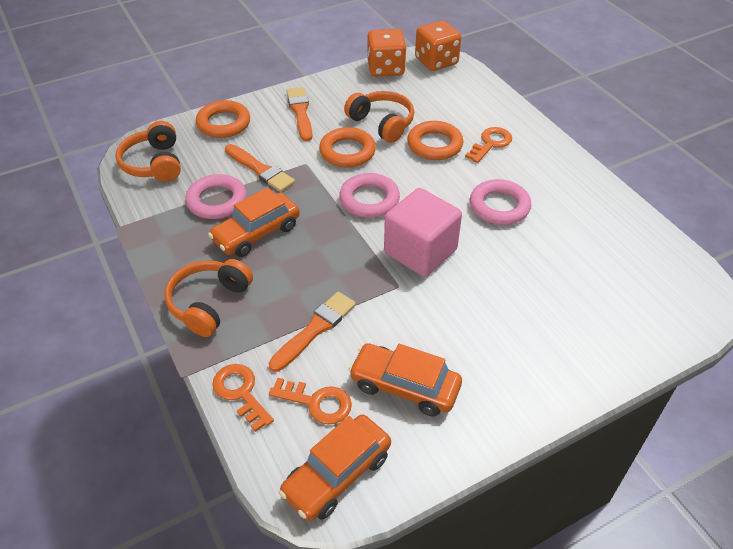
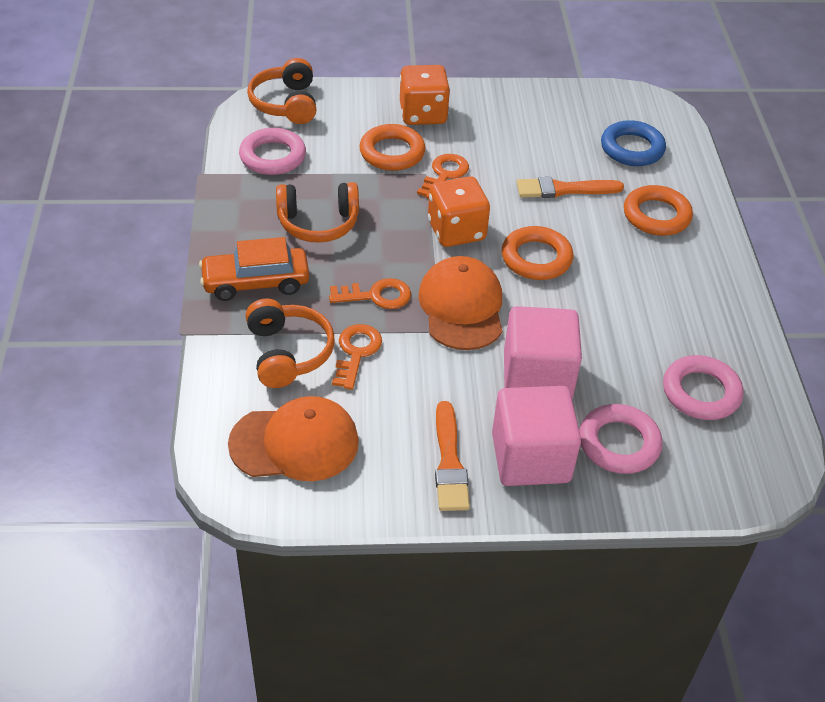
blue ring: 0 -> 1
orange brush: 3 -> 2
orange cap: 0 -> 2
orange car: 3 -> 1
pink cube: 1 -> 2

